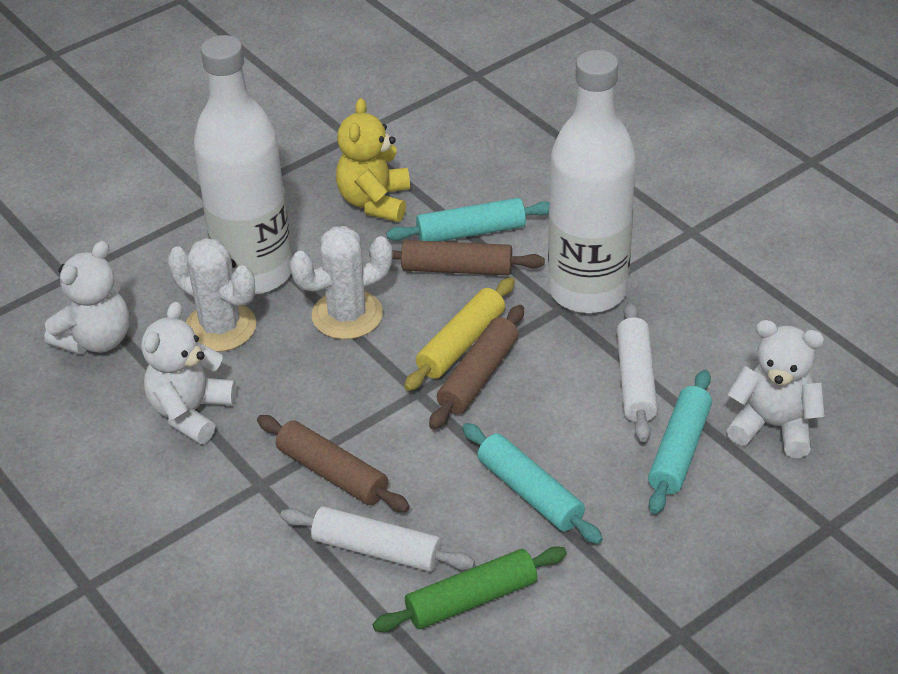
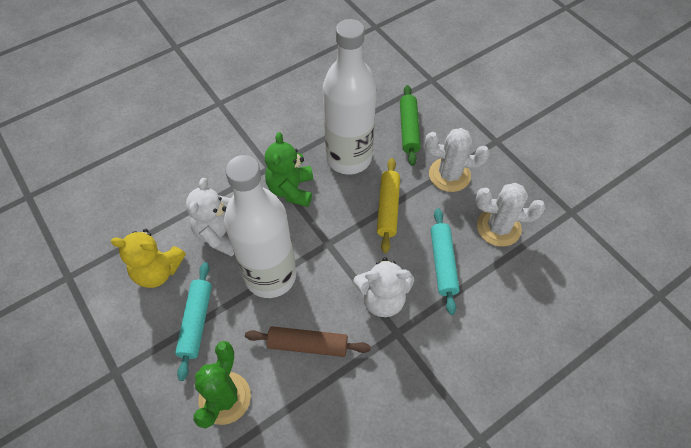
brown rolling pin: 3 -> 1
green cactus: 0 -> 1
green teddy bear: 0 -> 1
turquoise rolling pin: 3 -> 2
white rolling pin: 2 -> 0
white teddy bear: 3 -> 2

